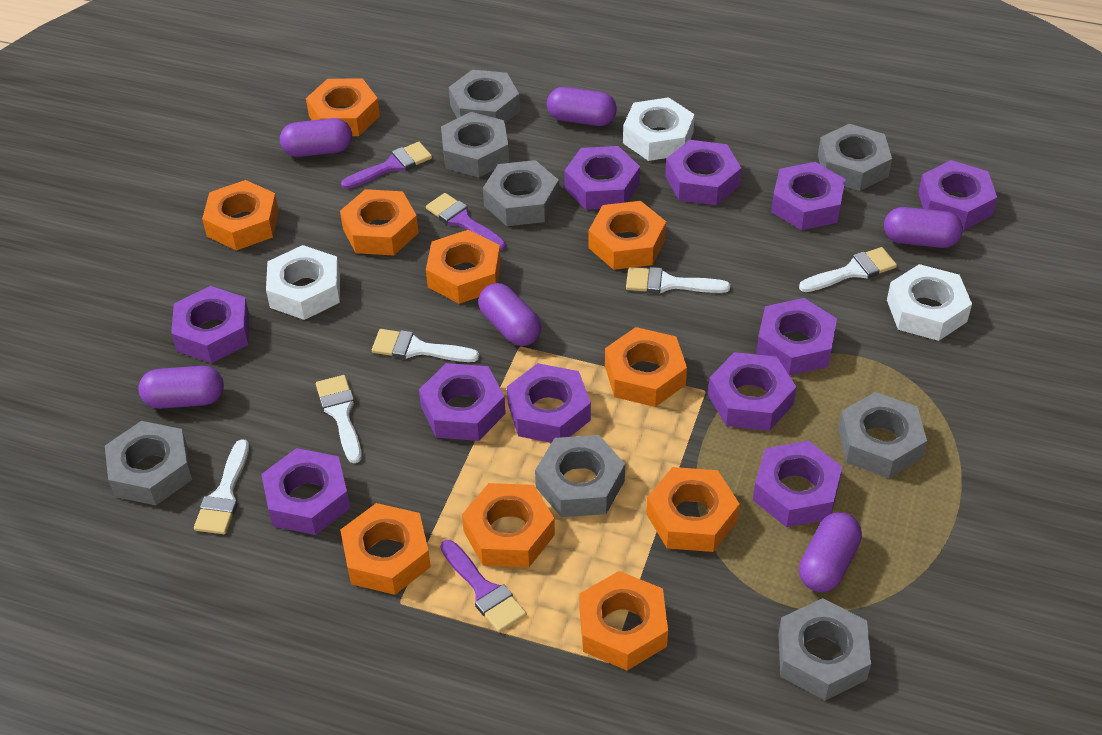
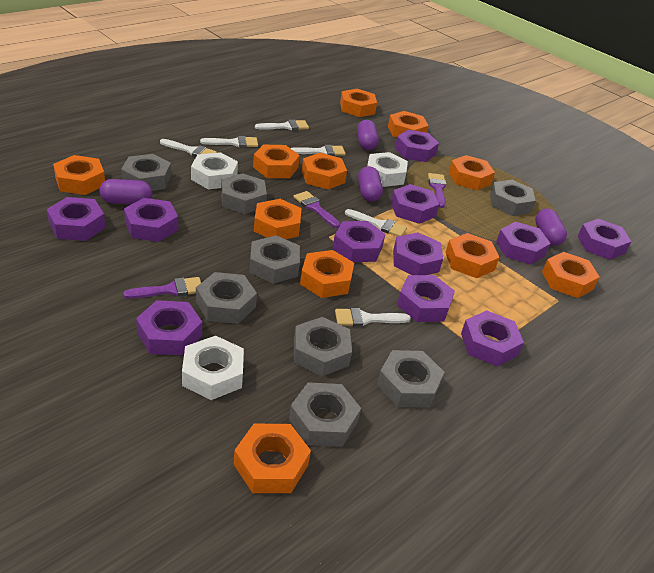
orange nut: 10 -> 11
purple capsule: 6 -> 4
white brush: 5 -> 6

